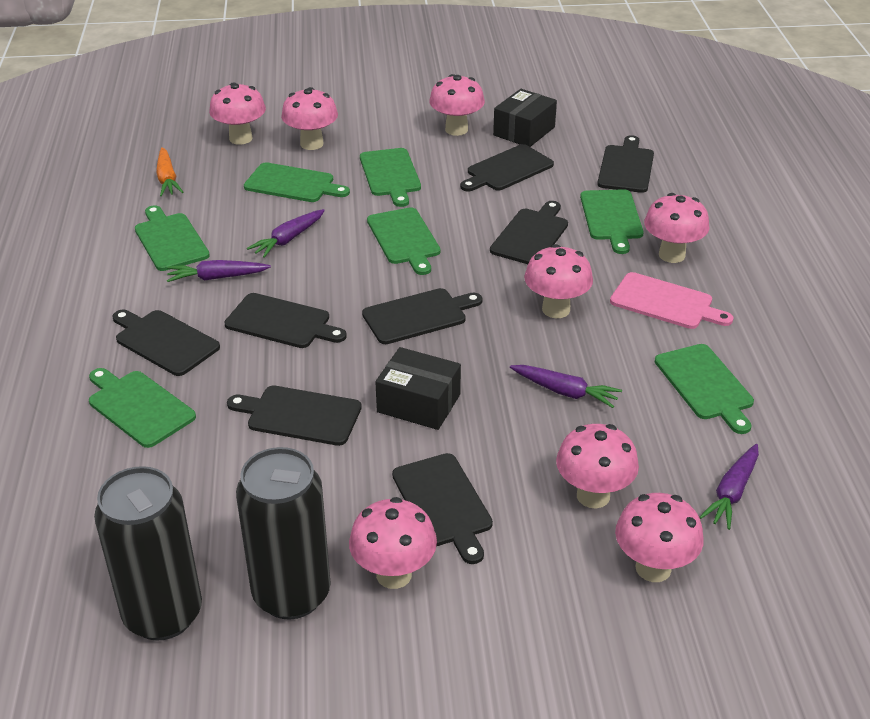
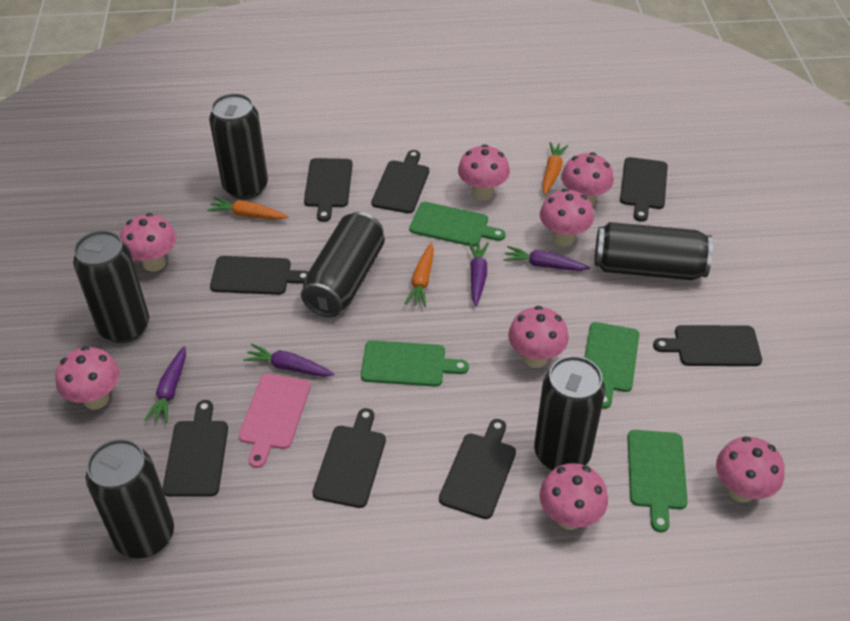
black box: 2 -> 0
black can: 2 -> 6
green cutting board: 7 -> 4
orange carrot: 1 -> 3

